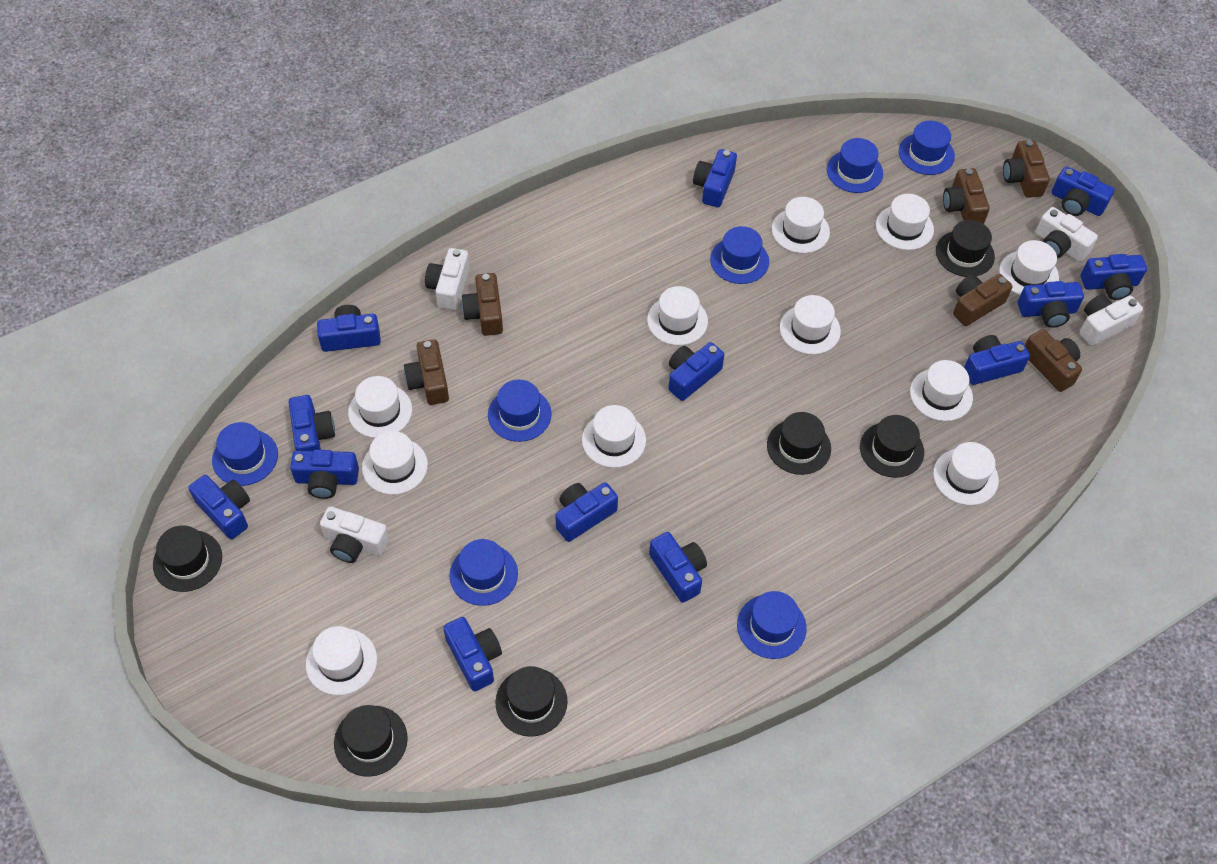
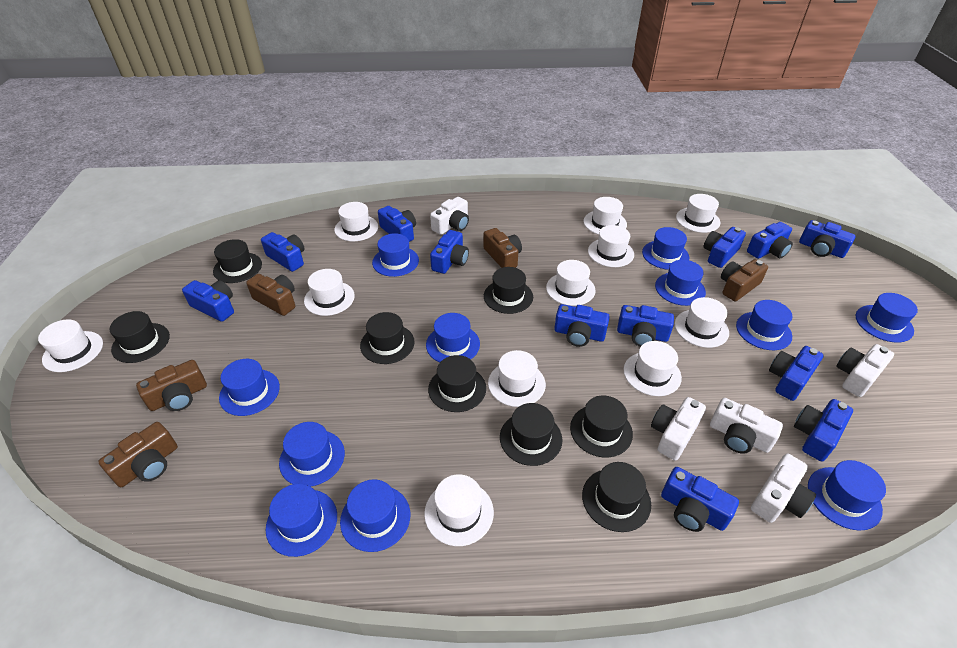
black hat: 6 -> 8
blue camera: 13 -> 12
blue hat: 7 -> 11
brown camera: 6 -> 5
white camera: 4 -> 5

